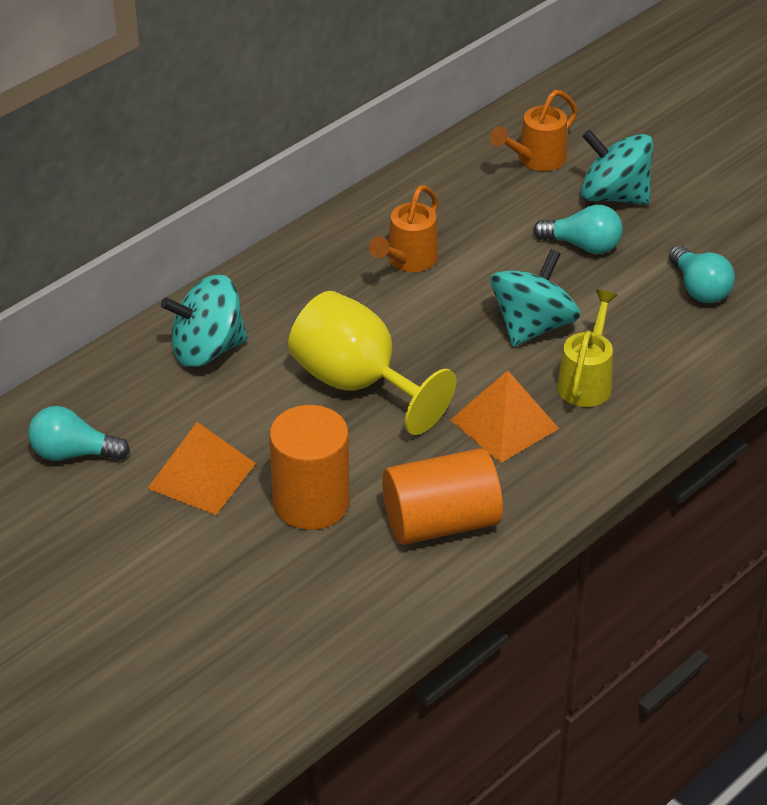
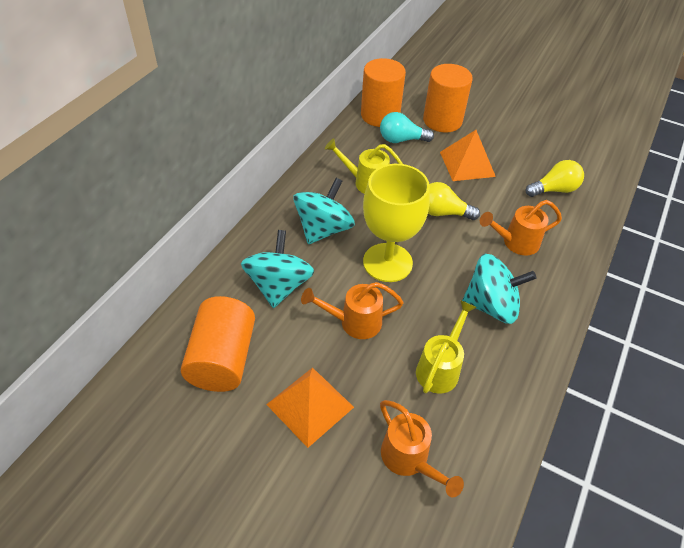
orange cylinder: 2 -> 3
orange watering can: 2 -> 3
turquoise light bulb: 3 -> 1
yellow light bulb: 0 -> 2
yellow watering can: 1 -> 2

